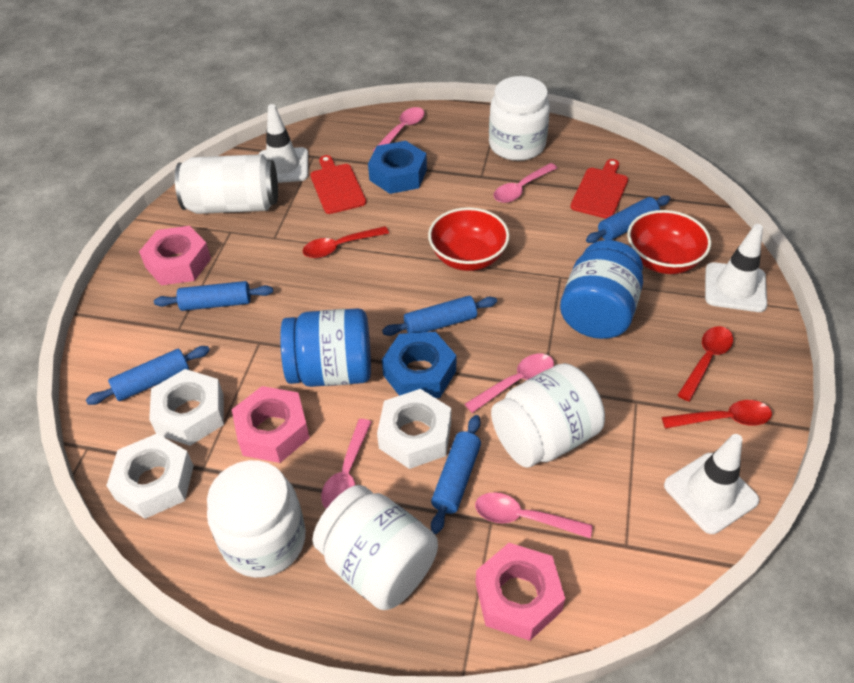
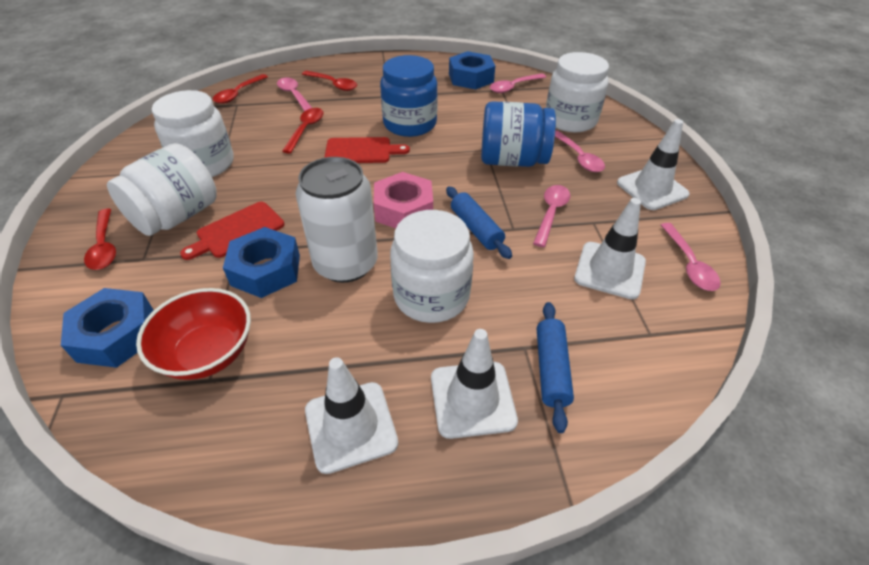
blue nut: 2 -> 3
blue rolling pin: 5 -> 2
pink nut: 3 -> 1
red bowl: 2 -> 1
red spoon: 3 -> 4
white nut: 3 -> 0
white traffic cone: 3 -> 4

